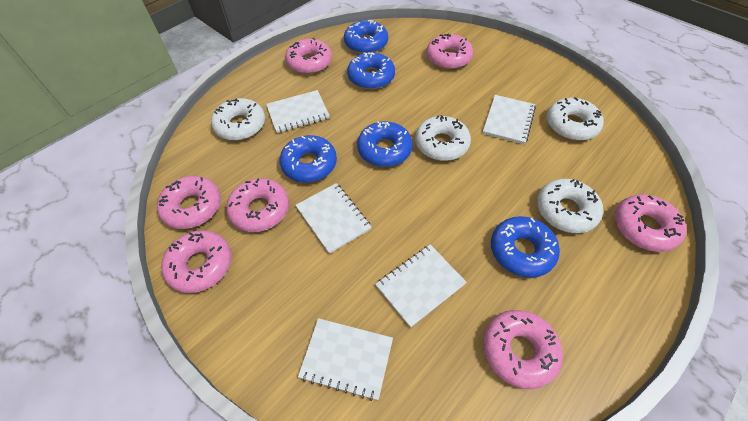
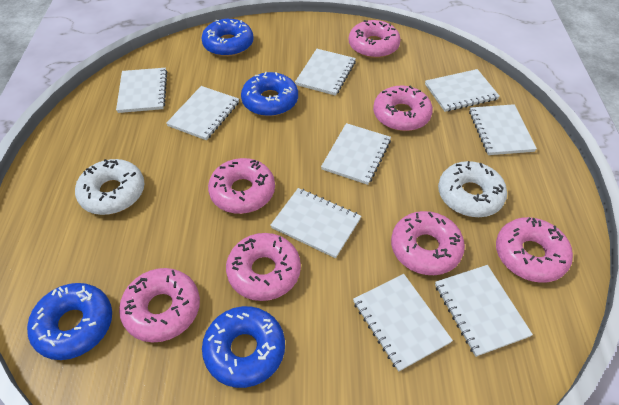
blue donut: 5 -> 4
white donut: 4 -> 2
white notebook: 5 -> 9

